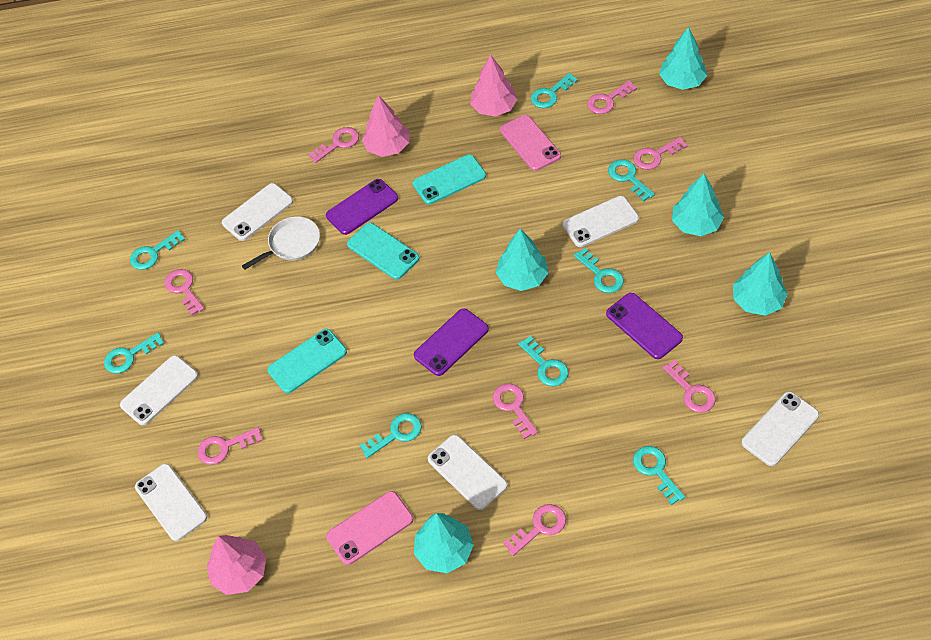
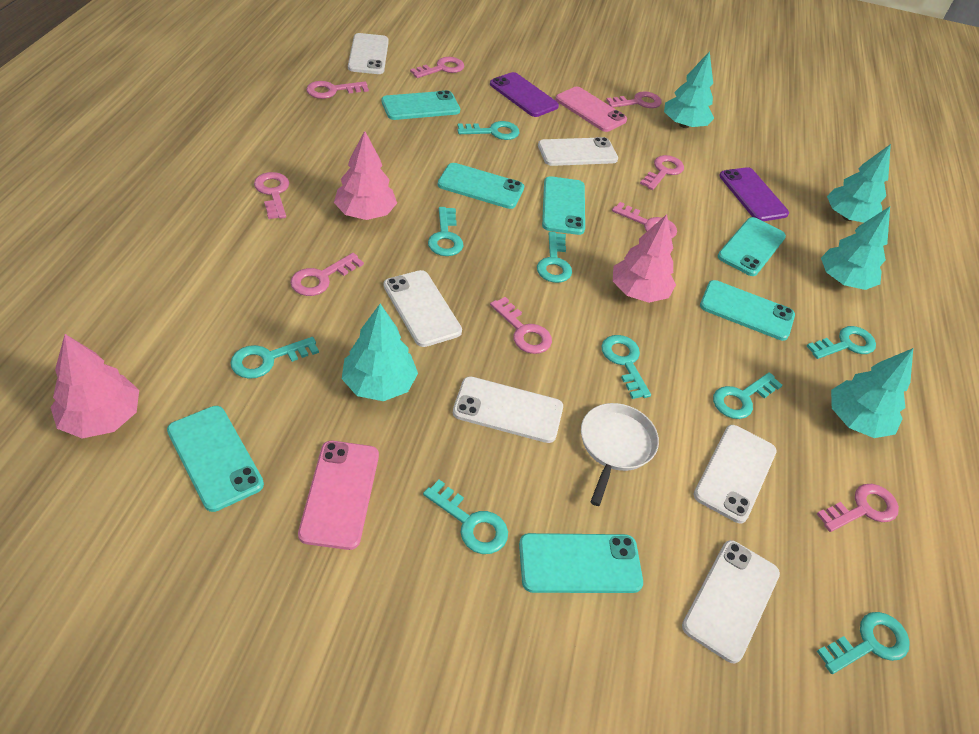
pink key: 8 -> 9
purple phone: 3 -> 2
turquoise key: 8 -> 9
turquoise phone: 3 -> 7

